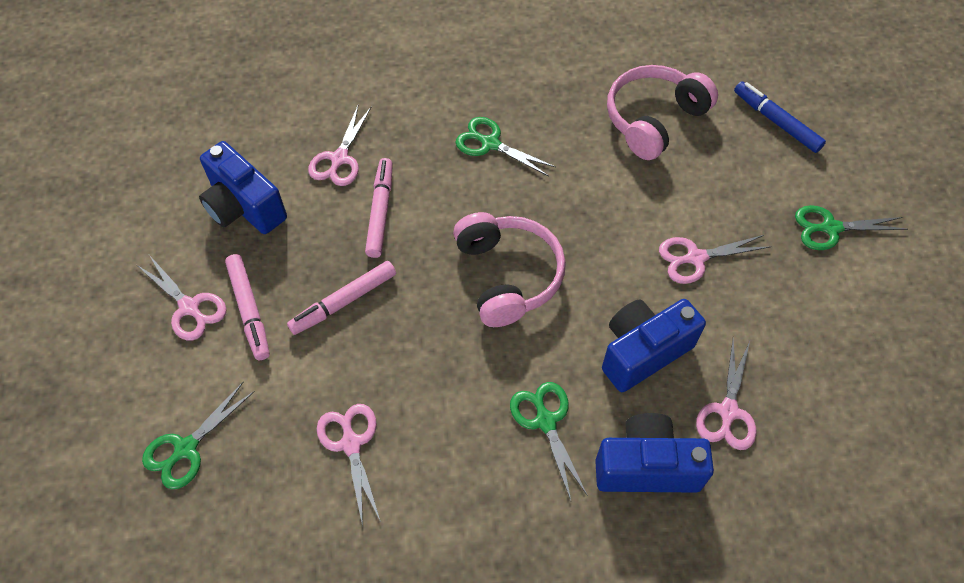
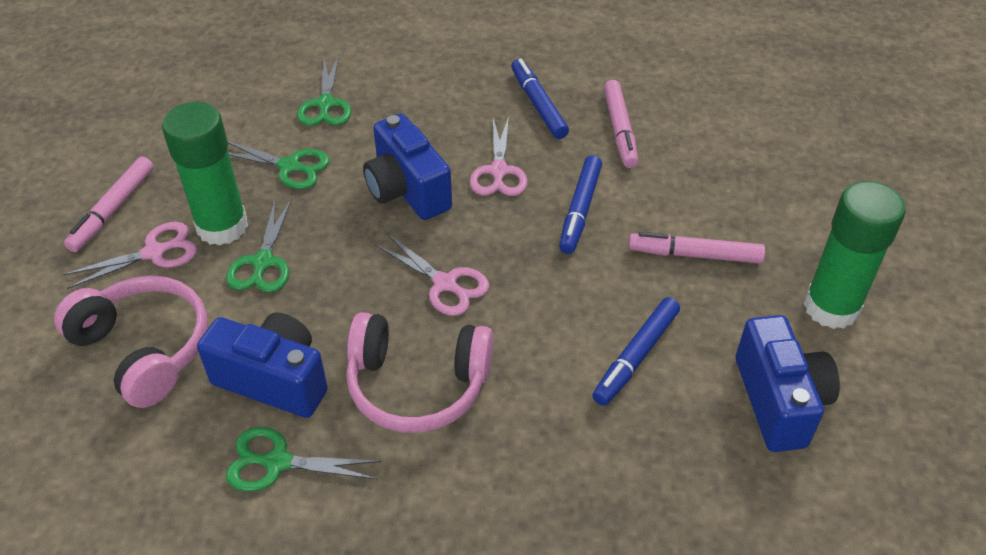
blue marker: 1 -> 3
green glue stick: 0 -> 2
pink scissors: 5 -> 3

